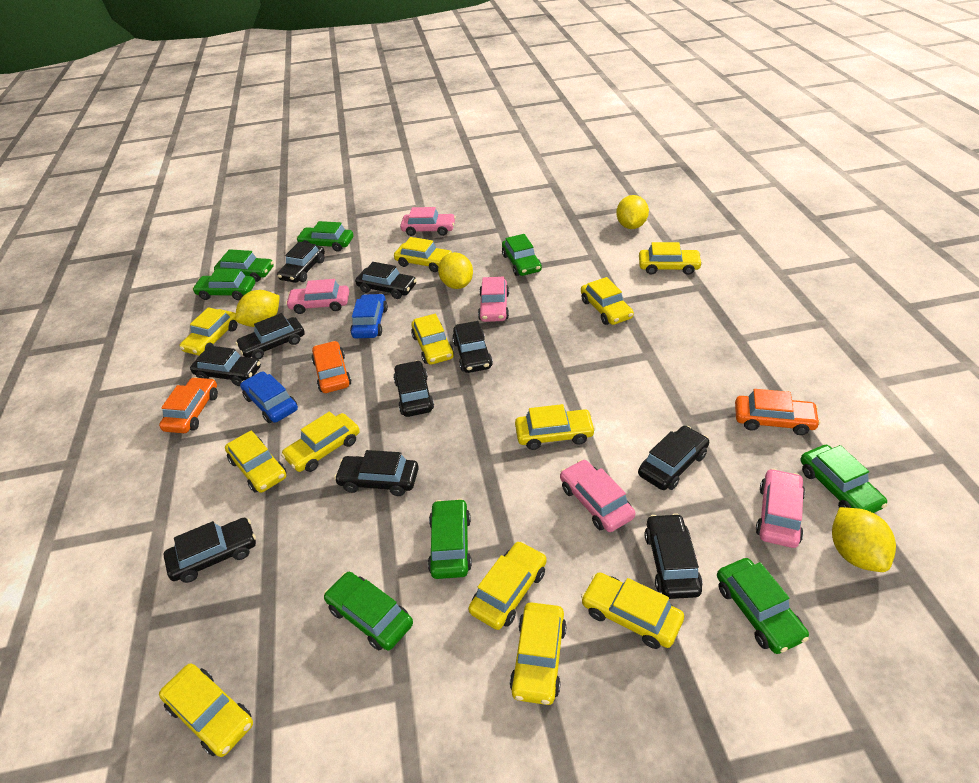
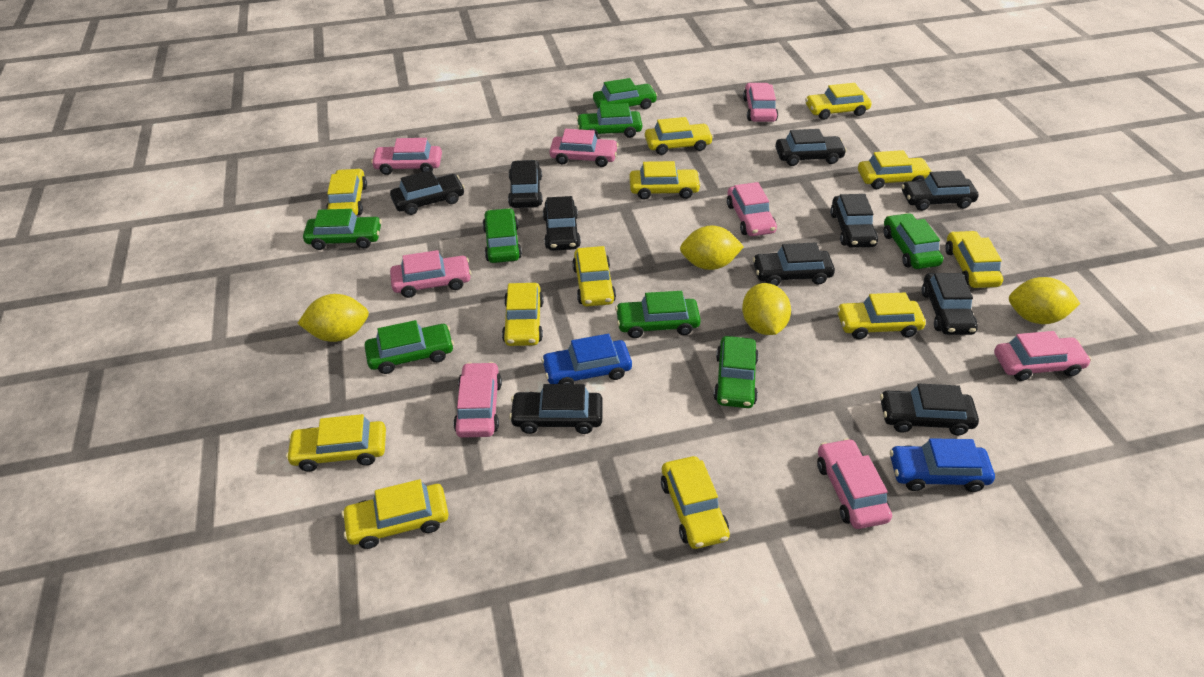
orange car: 3 -> 0
pink car: 5 -> 8

